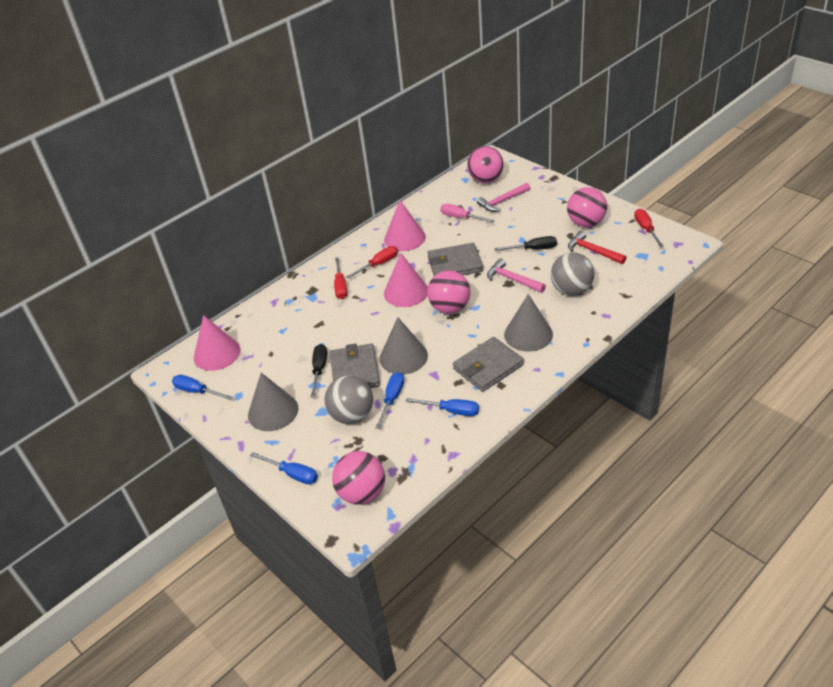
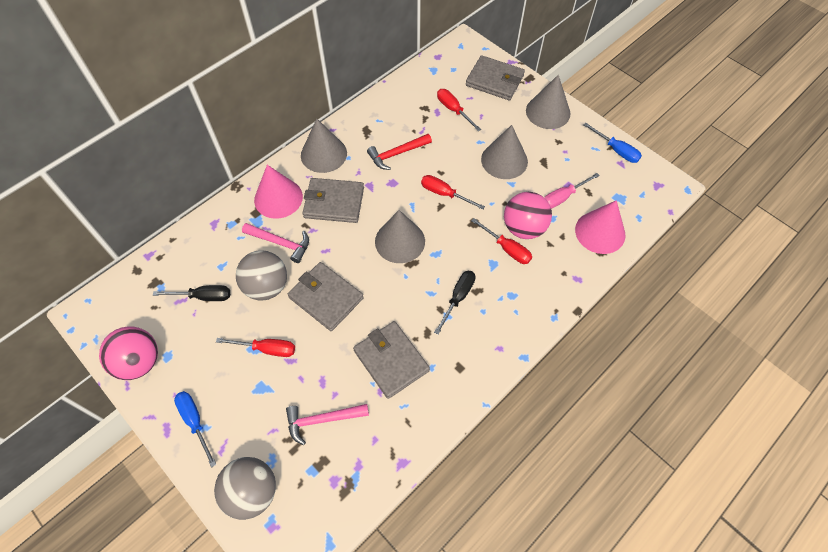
blue screwdriver: 4 -> 2
grey cone: 3 -> 4
grey wallet: 3 -> 4
pink ball: 4 -> 2
pink cone: 3 -> 2
red screwdriver: 3 -> 4

